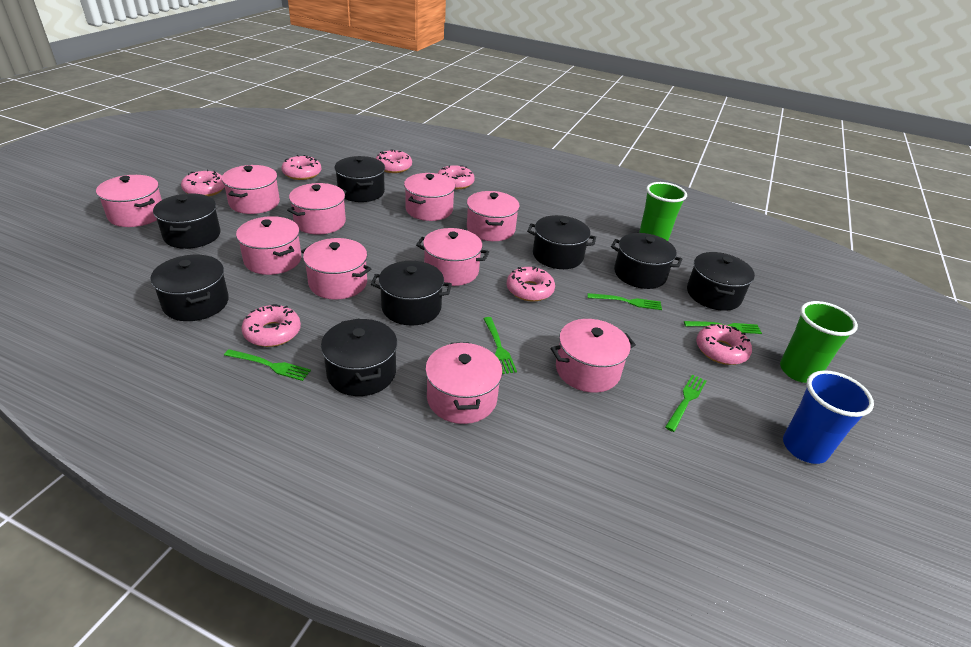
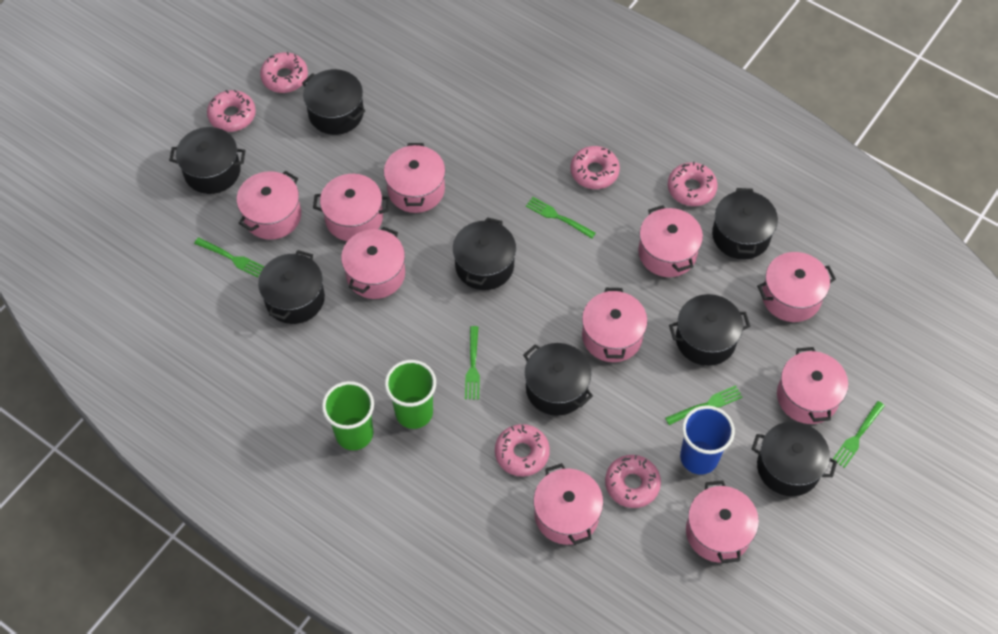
pink donut: 7 -> 6

